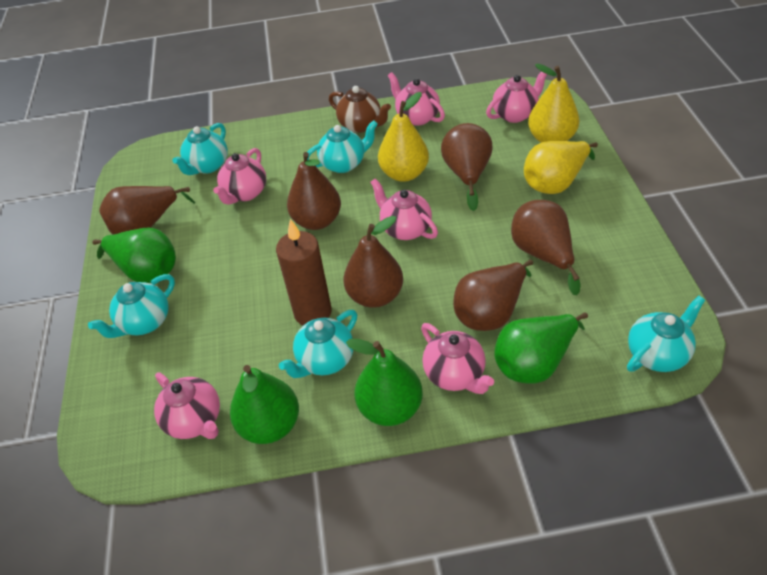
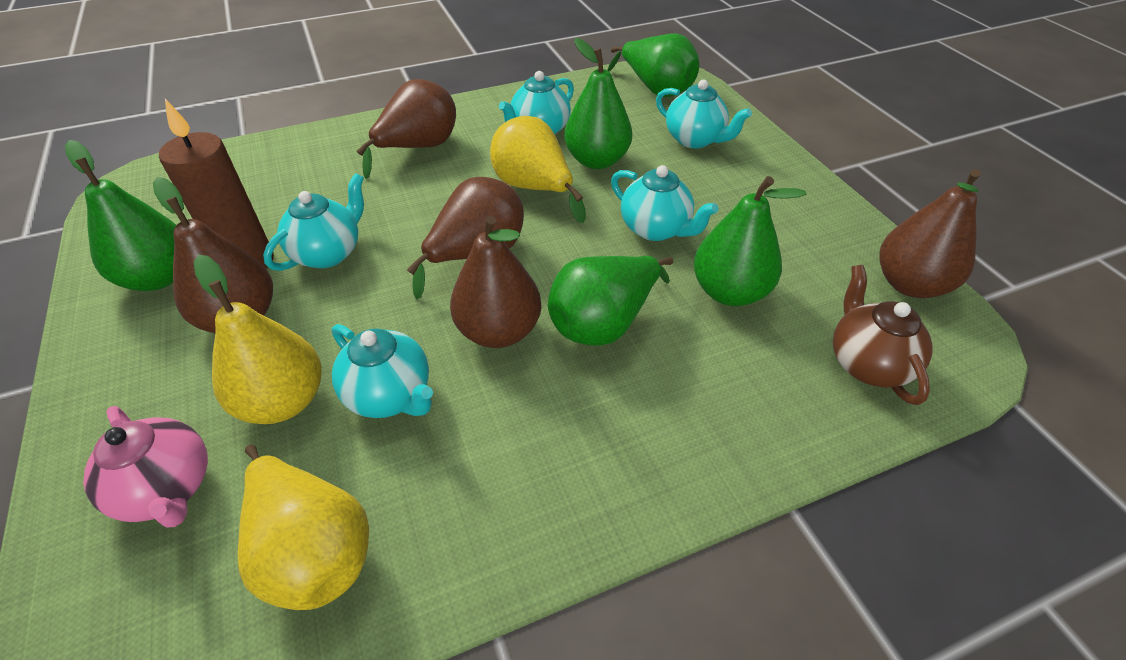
brown pear: 6 -> 5
green pear: 4 -> 5
pink teapot: 6 -> 1

